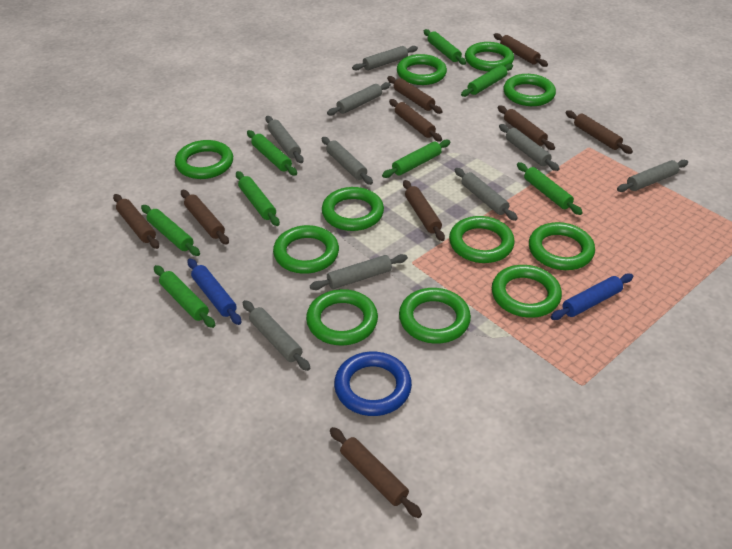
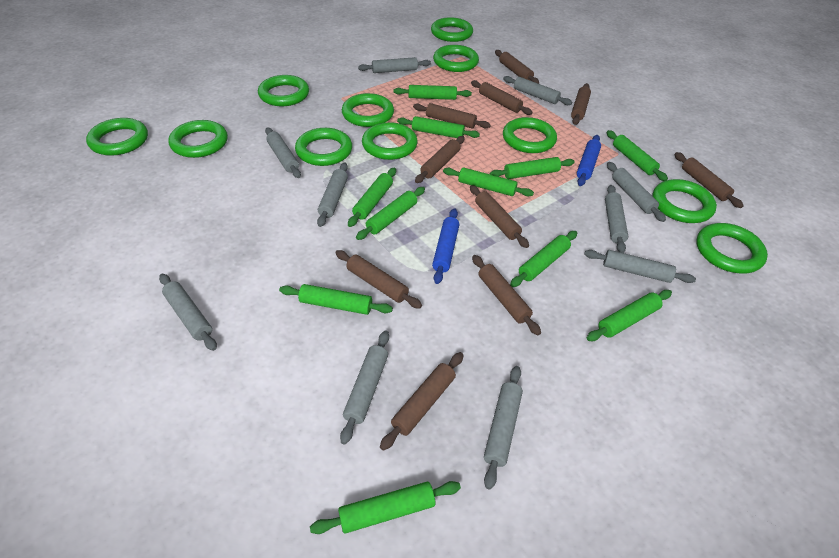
blue ring: 1 -> 0
brown rolling pin: 9 -> 10
green rolling pin: 8 -> 11
grey rolling pin: 9 -> 10

